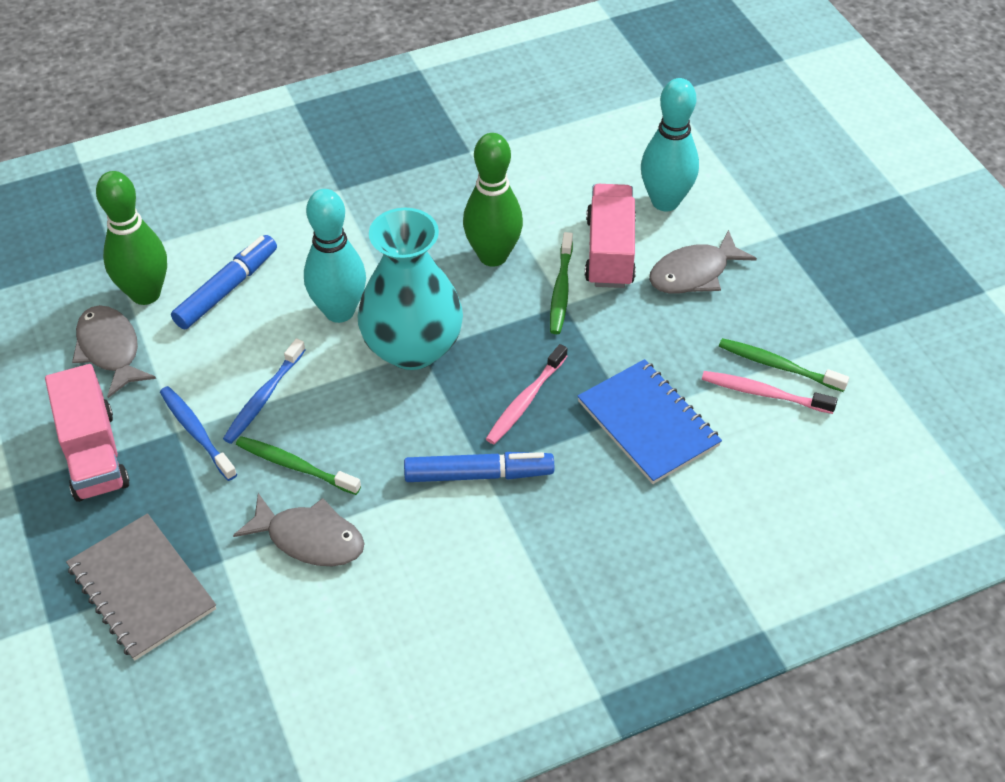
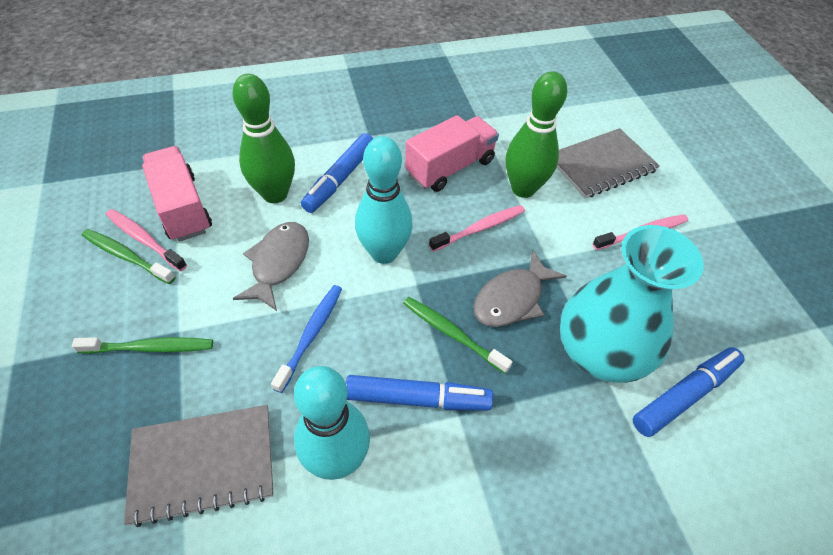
blue marker: 2 -> 3
blue notebook: 1 -> 0
blue toothbrush: 2 -> 1
grey fish: 3 -> 2
grey notebook: 1 -> 2
pink toothbrush: 2 -> 3

